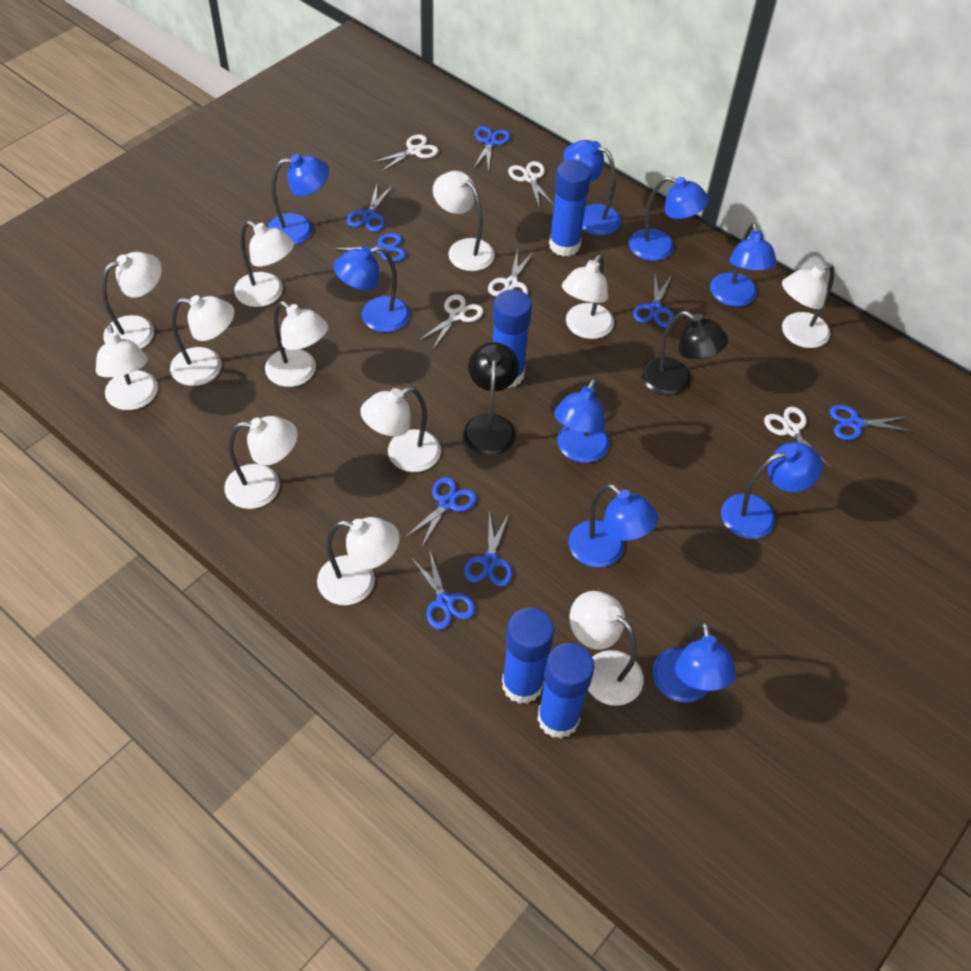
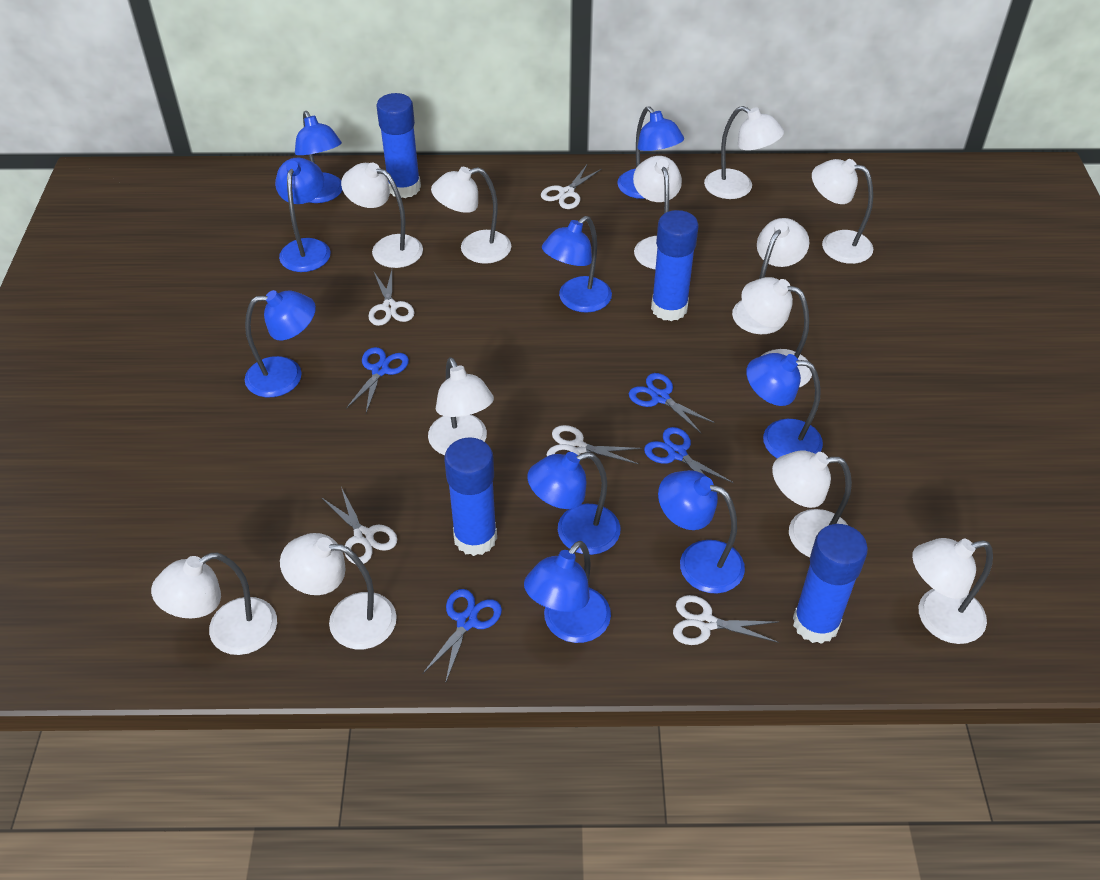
black lamp: 2 -> 0
blue scissors: 8 -> 4

